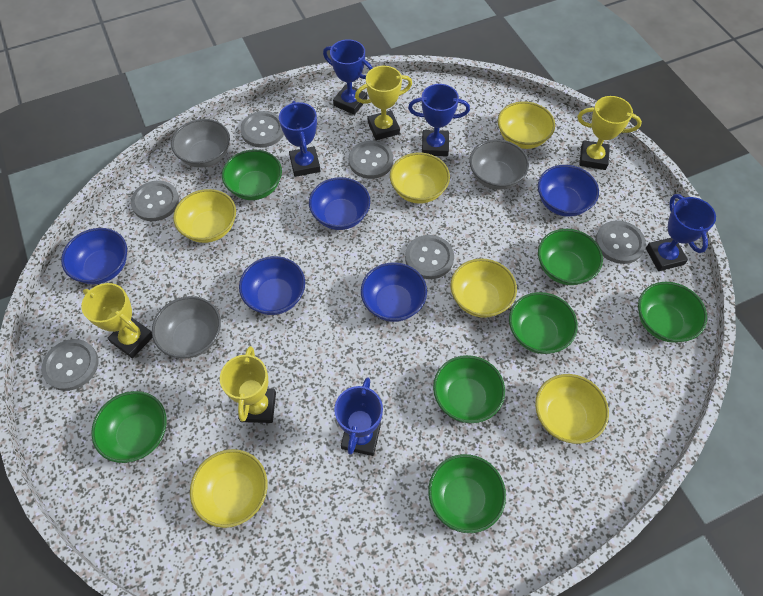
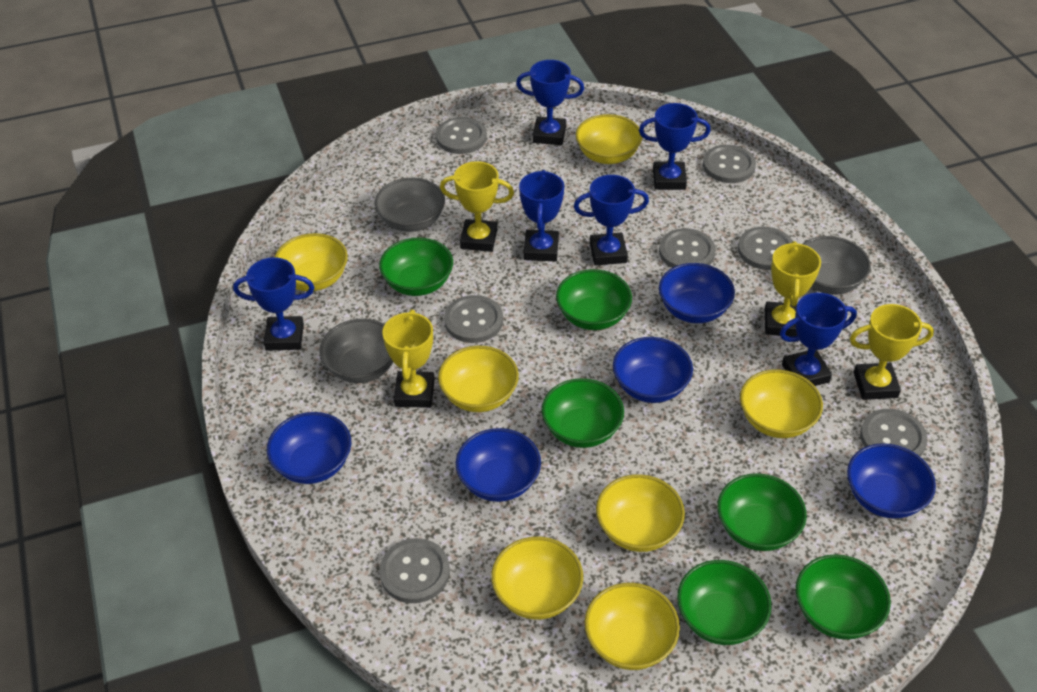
blue trophy: 5 -> 6
green bowl: 7 -> 6
grey button: 6 -> 7
yellow bowl: 6 -> 7

